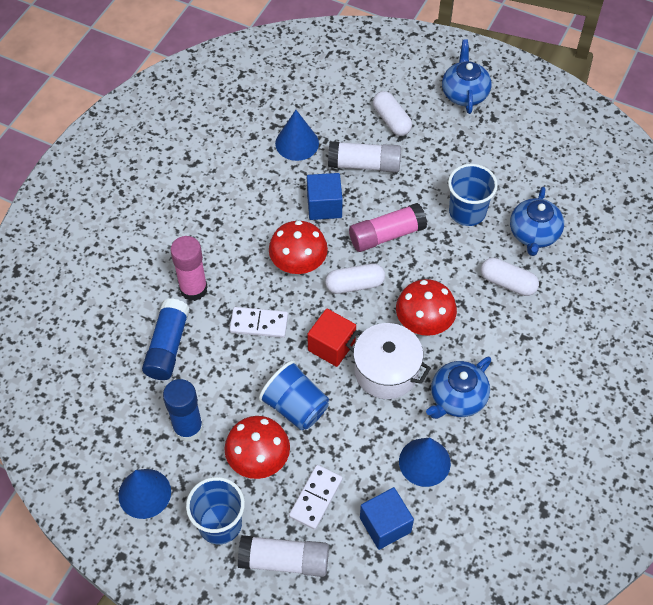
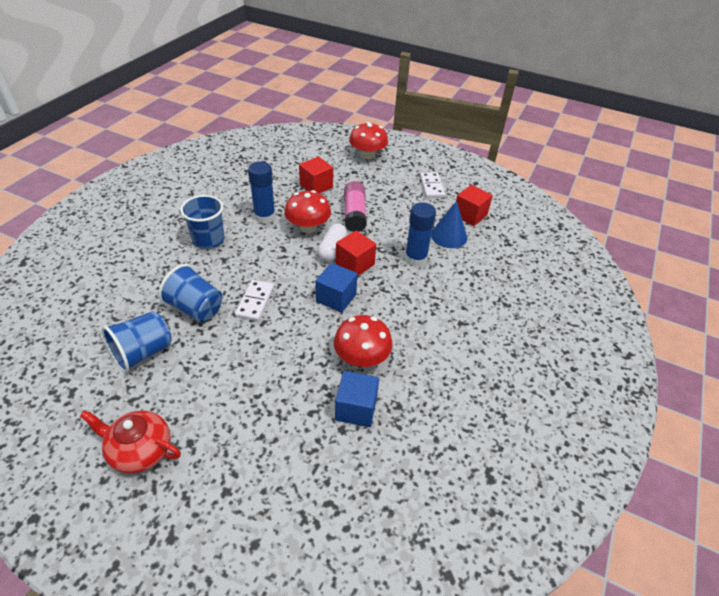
blue cone: 3 -> 1
blue teapot: 3 -> 0
pink glue stick: 2 -> 1
red cube: 1 -> 3
red teapot: 0 -> 1
white capsule: 3 -> 1
white glue stick: 2 -> 0
white pot: 1 -> 0

